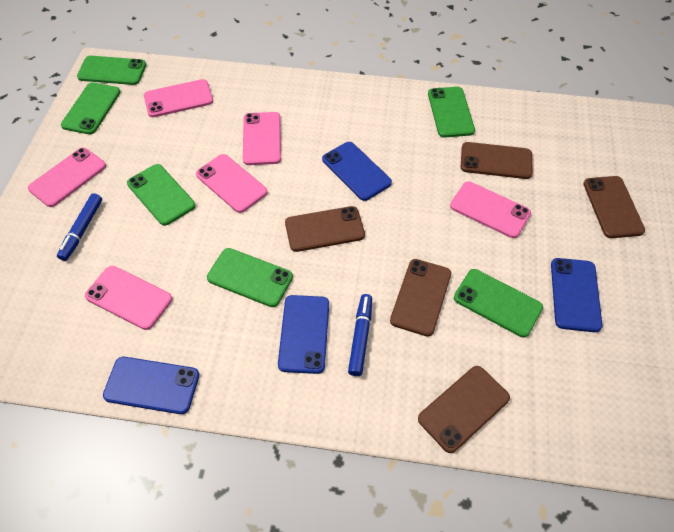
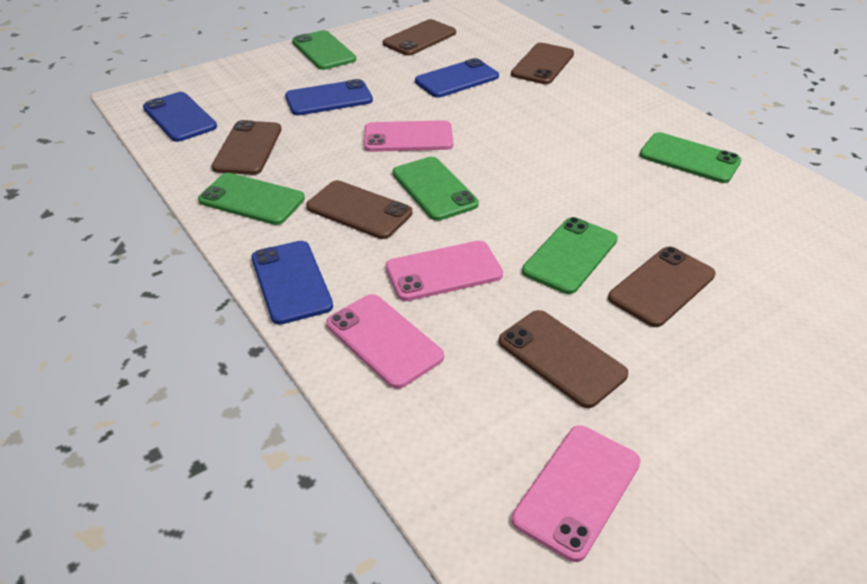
blue marker: 2 -> 0
brown phone: 5 -> 6
green phone: 6 -> 5
pink phone: 6 -> 4

